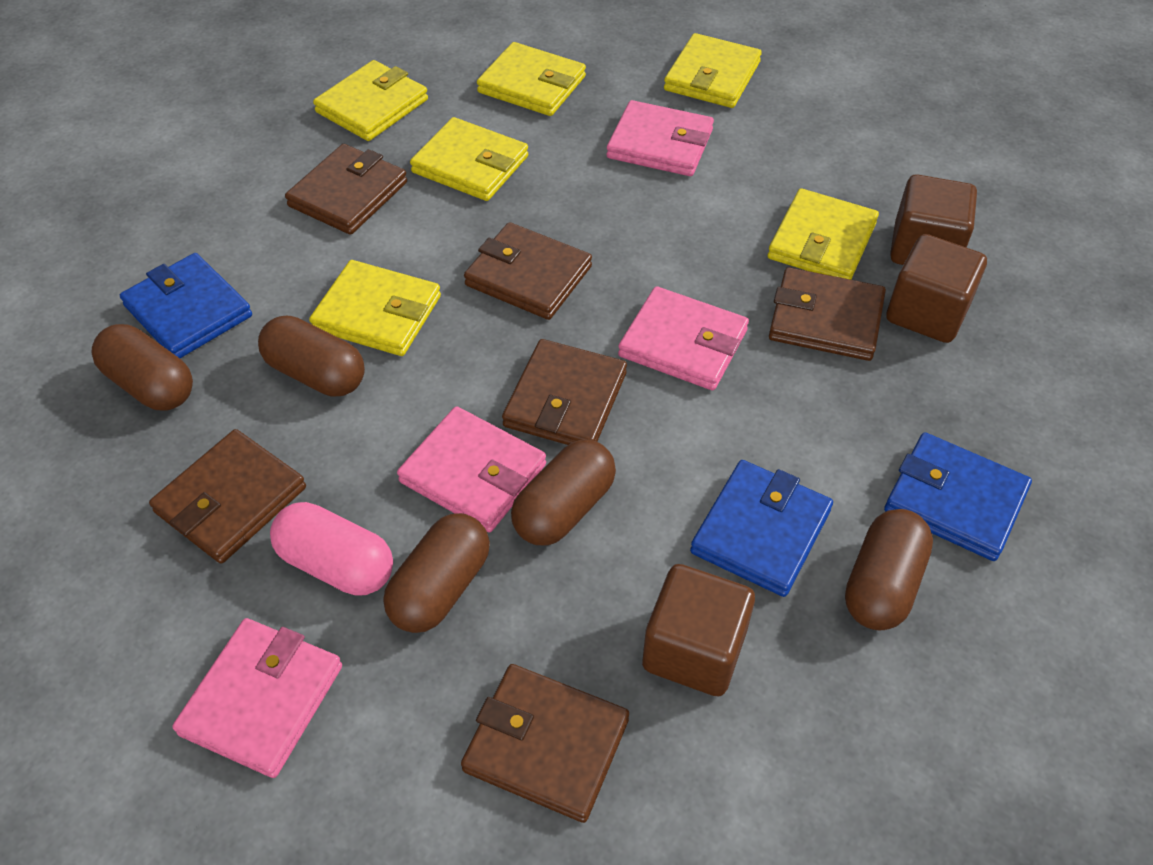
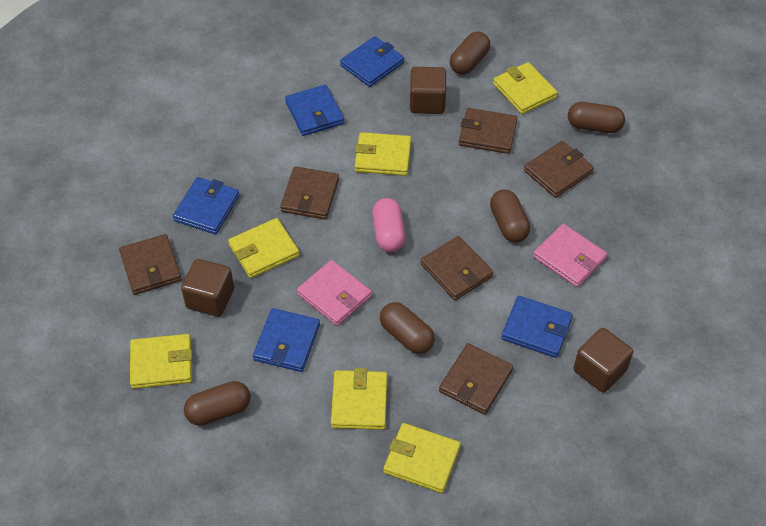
blue wallet: 3 -> 5
pink wallet: 4 -> 2

